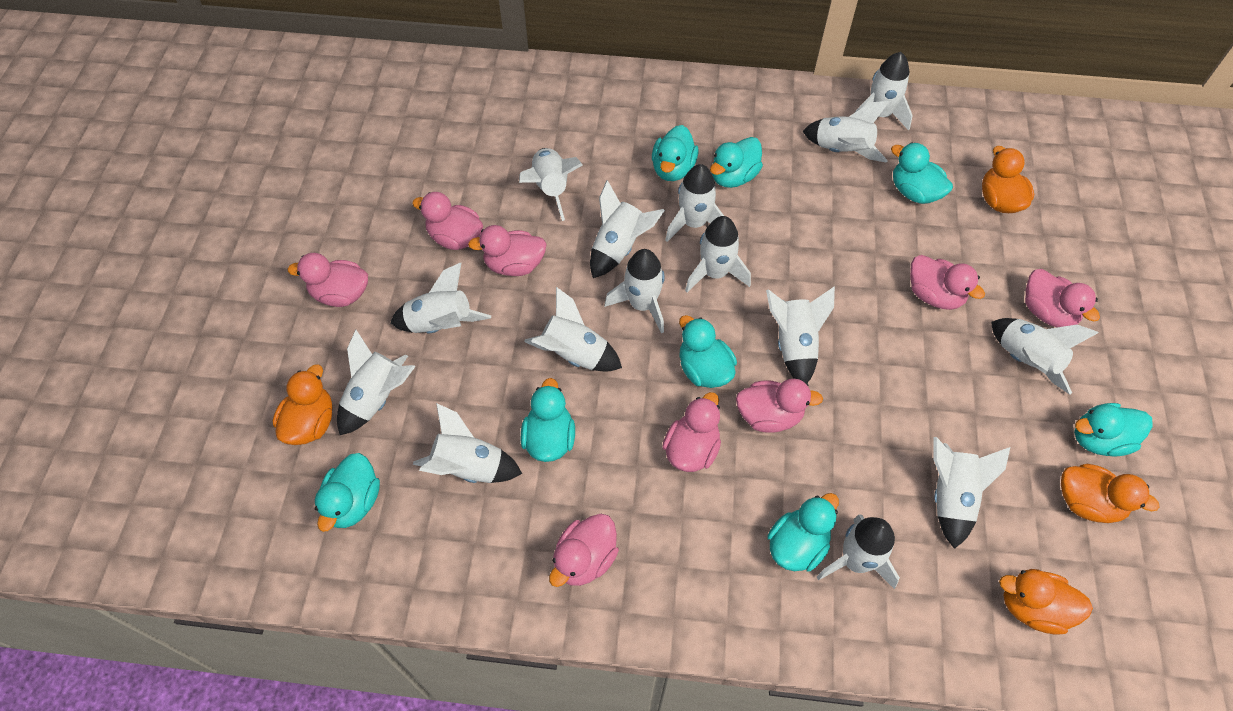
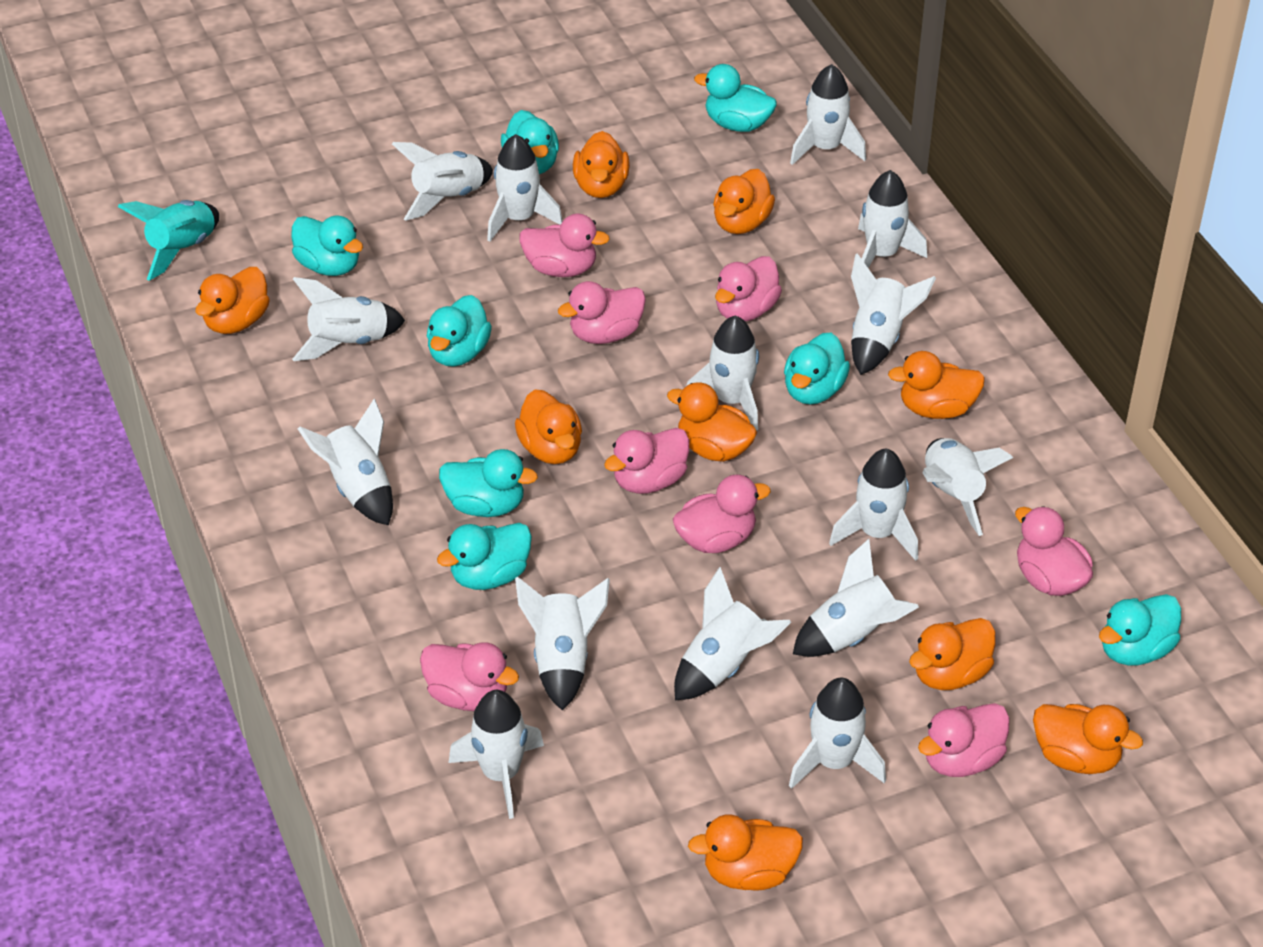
orange duck: 4 -> 9
turquoise rocket: 0 -> 1

